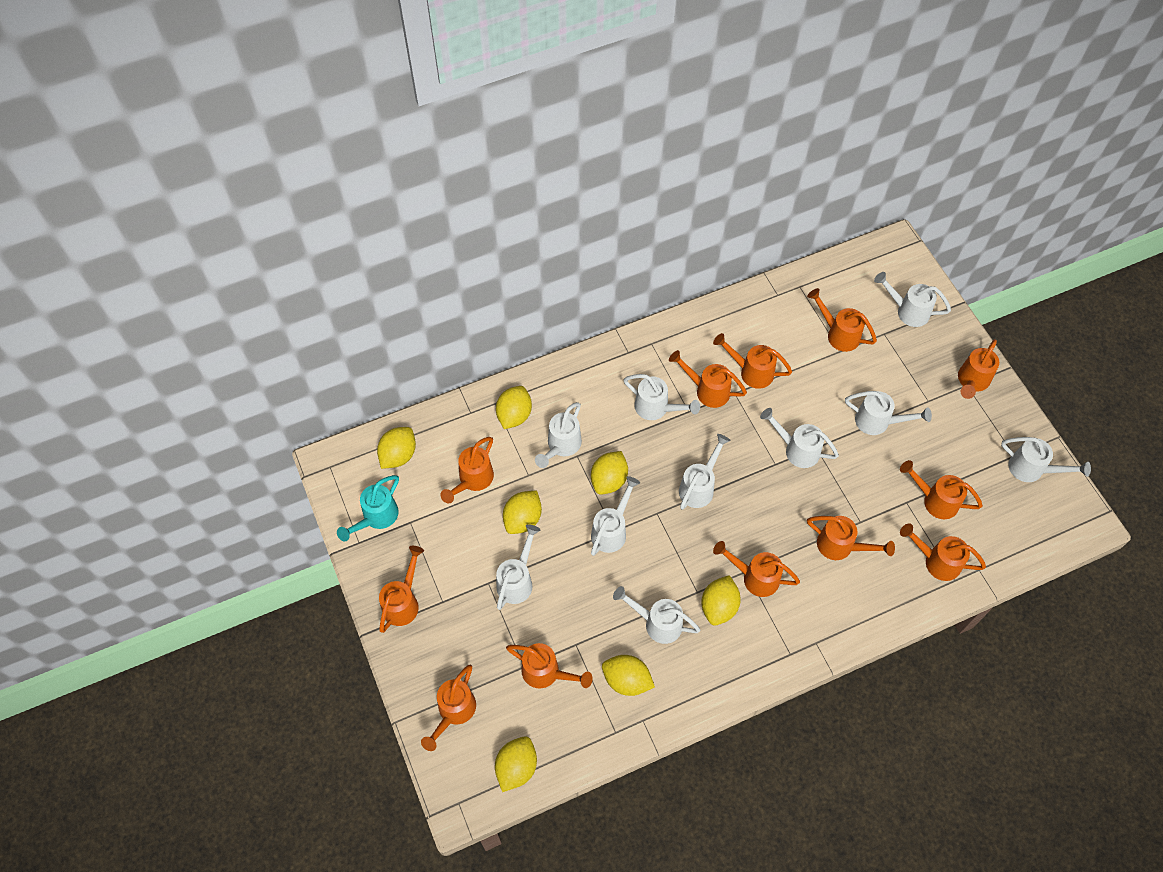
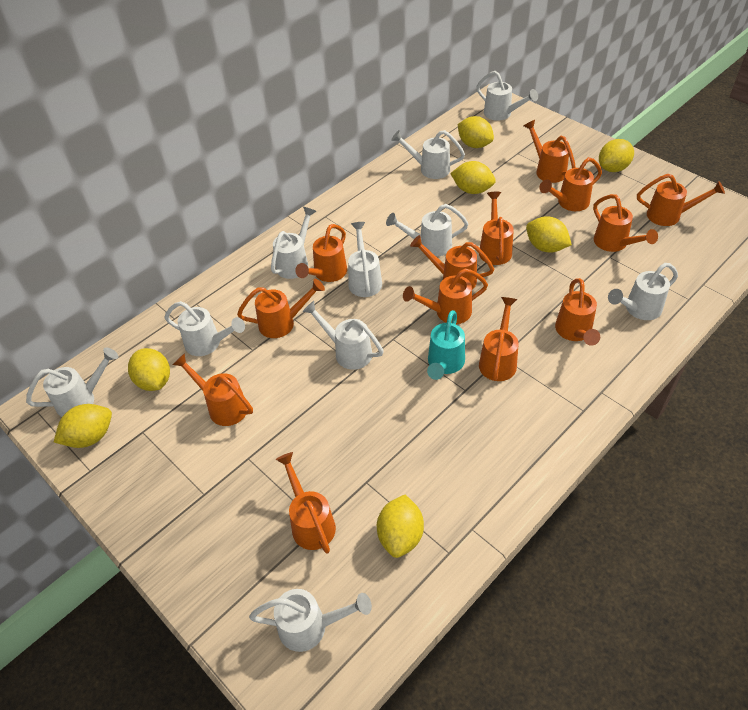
orange watering can: 12 -> 13

